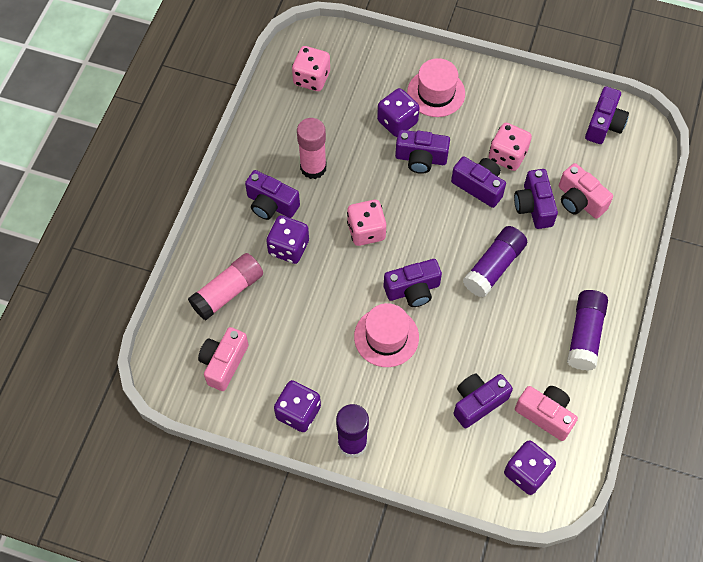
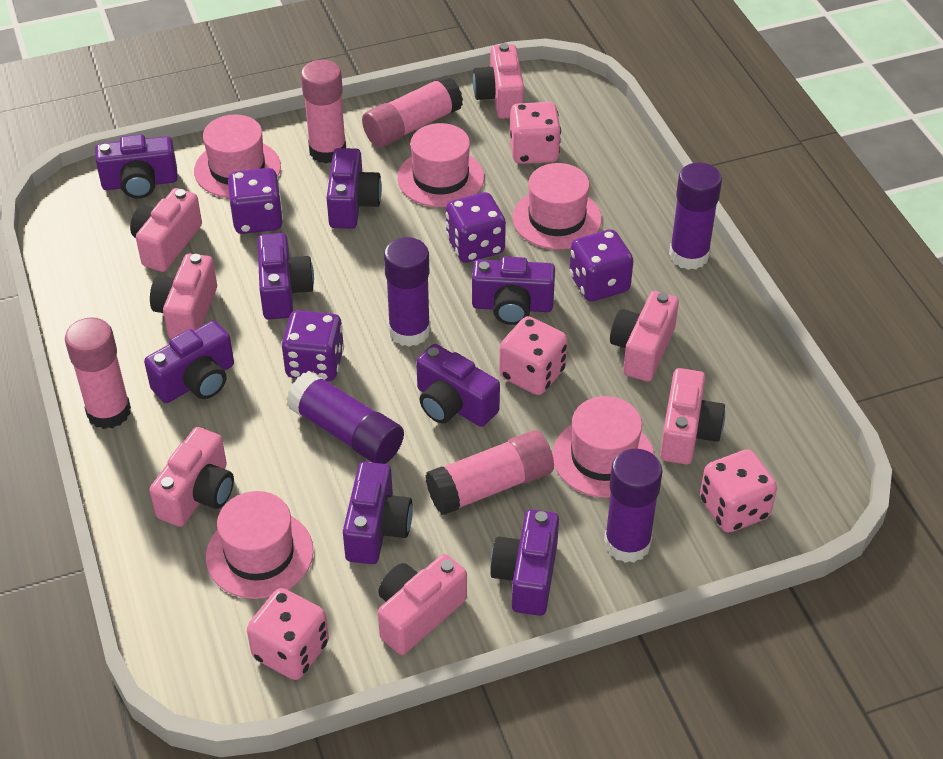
pink camera: 3 -> 7
pink dice: 3 -> 4
pink glue stick: 2 -> 4
pink hat: 2 -> 5
purple camera: 7 -> 8
purple glue stick: 3 -> 4

